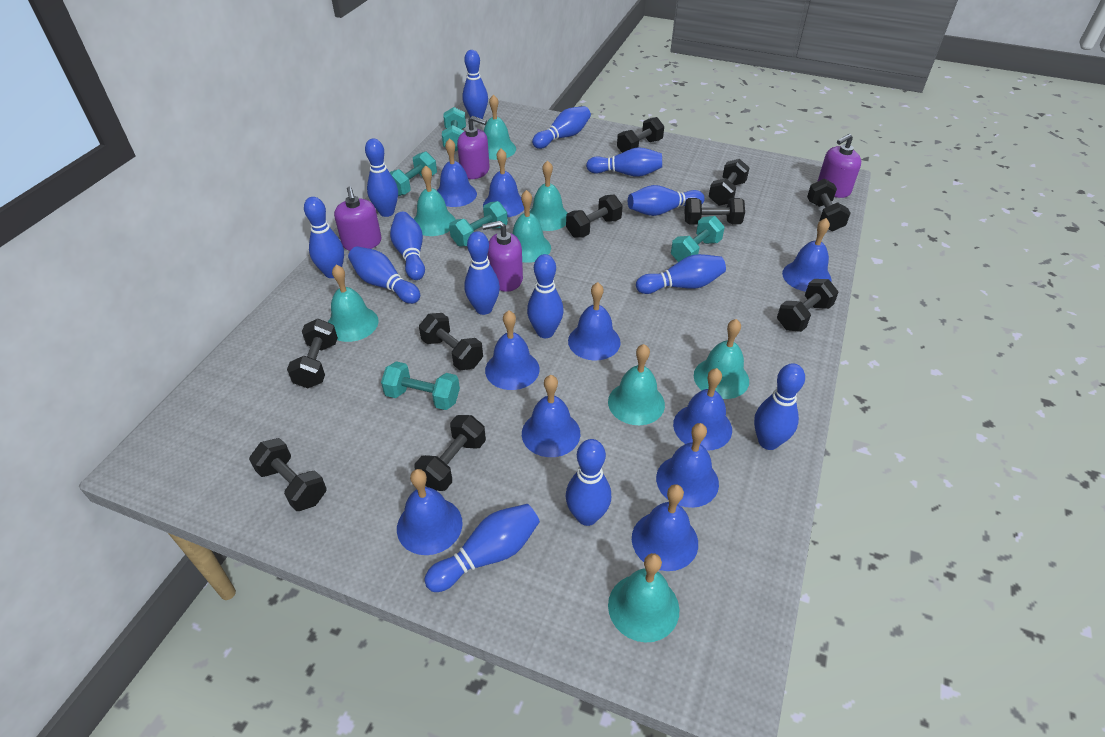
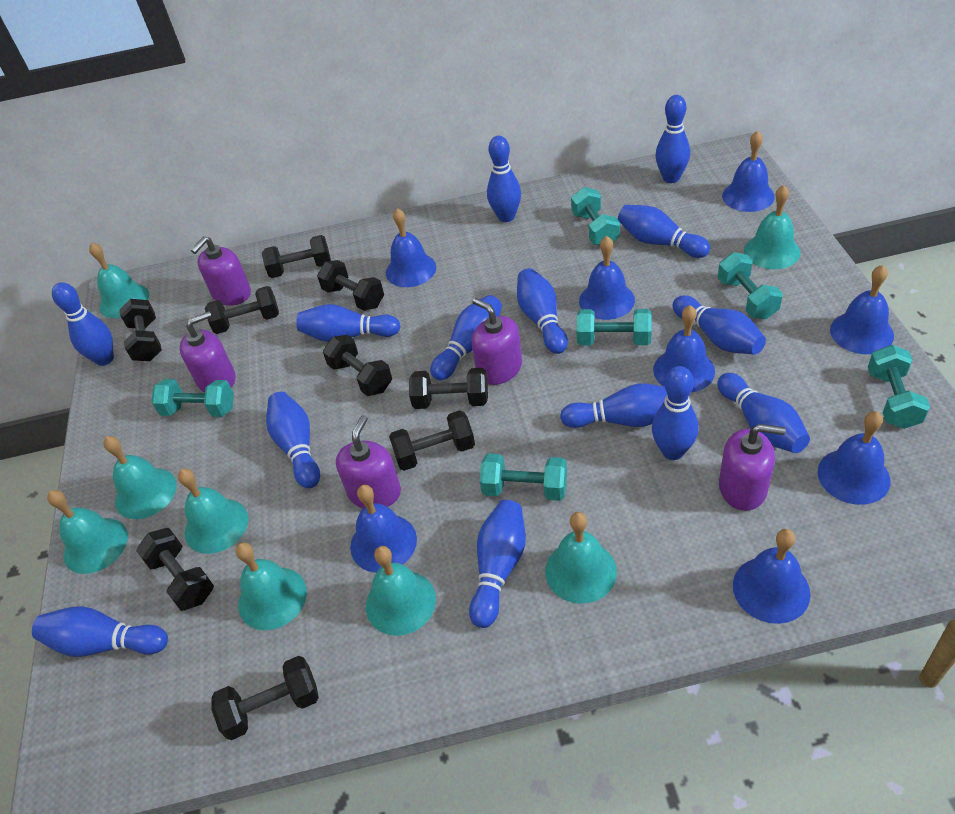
black dumbbell: 10 -> 9
blue bell: 10 -> 8
purple soap dispenser: 4 -> 5
turquoise dumbbell: 5 -> 6

